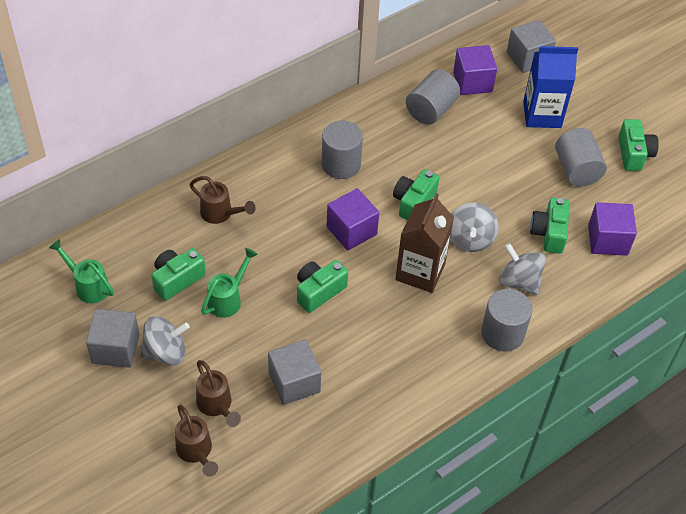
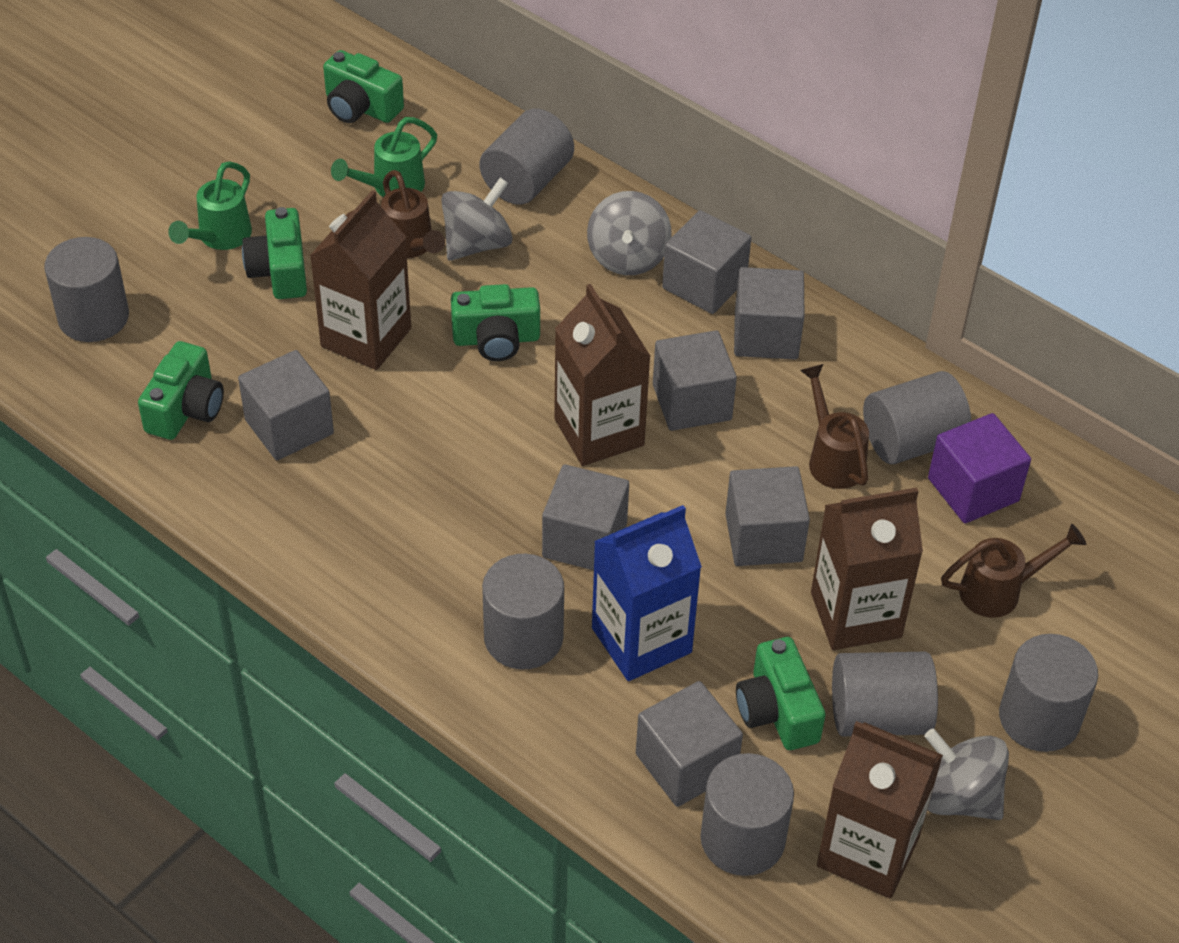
brown carton: 1 -> 4
grey cube: 3 -> 7
grey cylinder: 4 -> 7
purple cube: 3 -> 1

